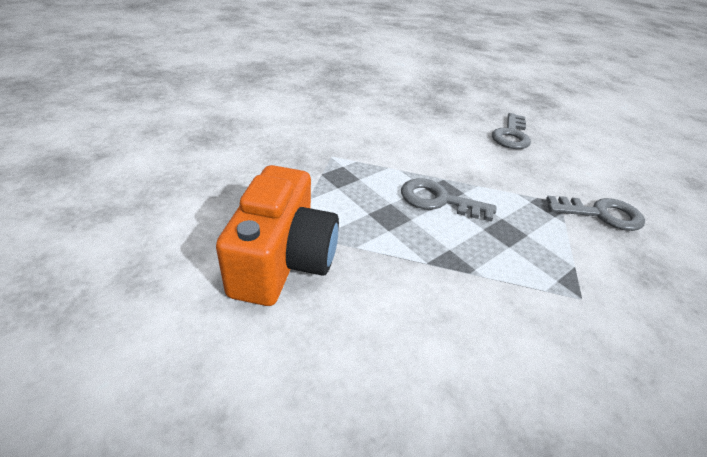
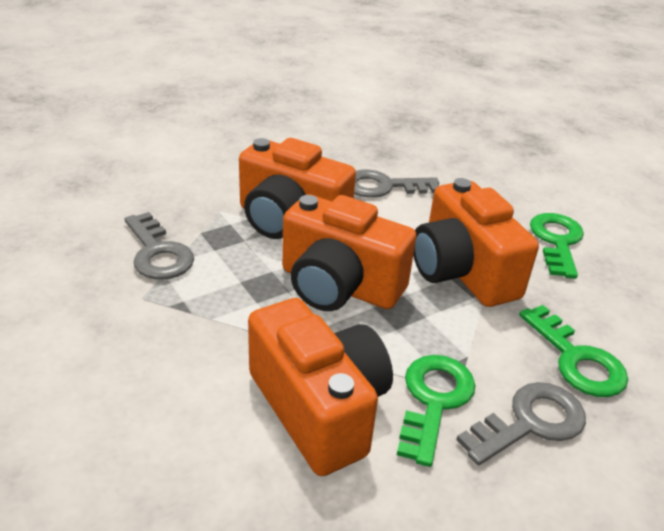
green key: 0 -> 3
orange camera: 1 -> 4

